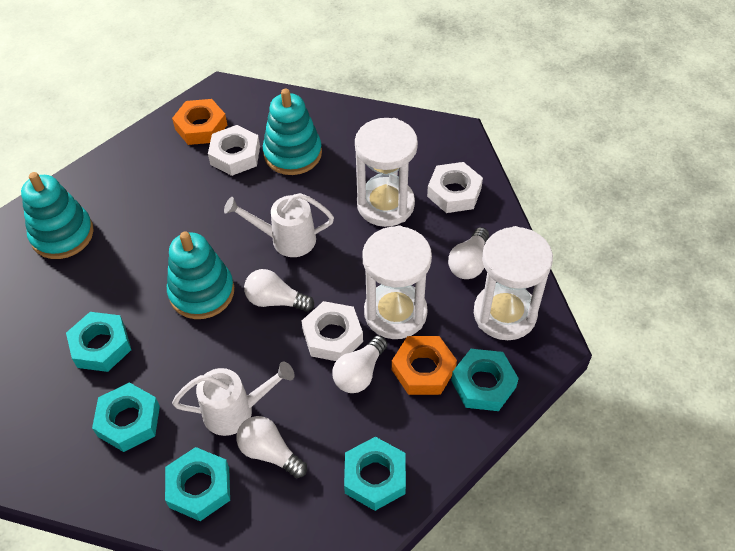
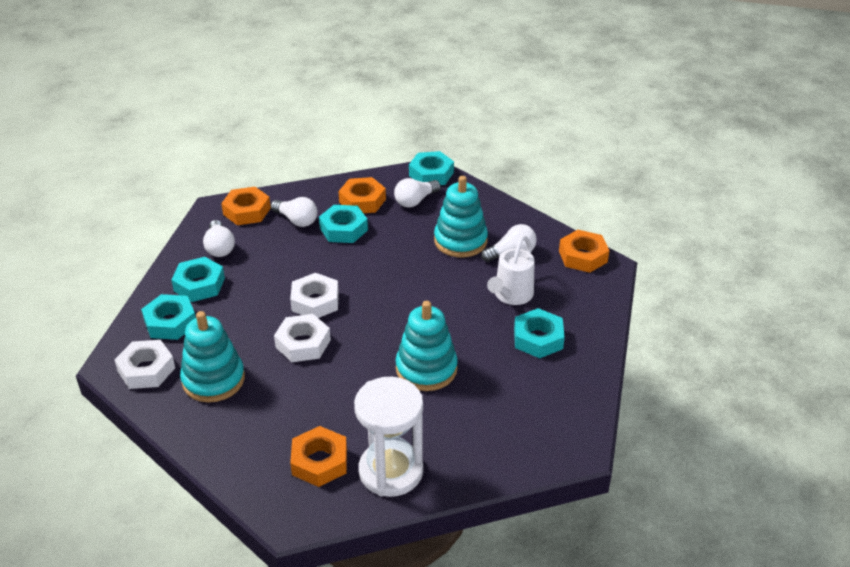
orange nut: 2 -> 4
white hourglass: 3 -> 1
white watering can: 2 -> 1

